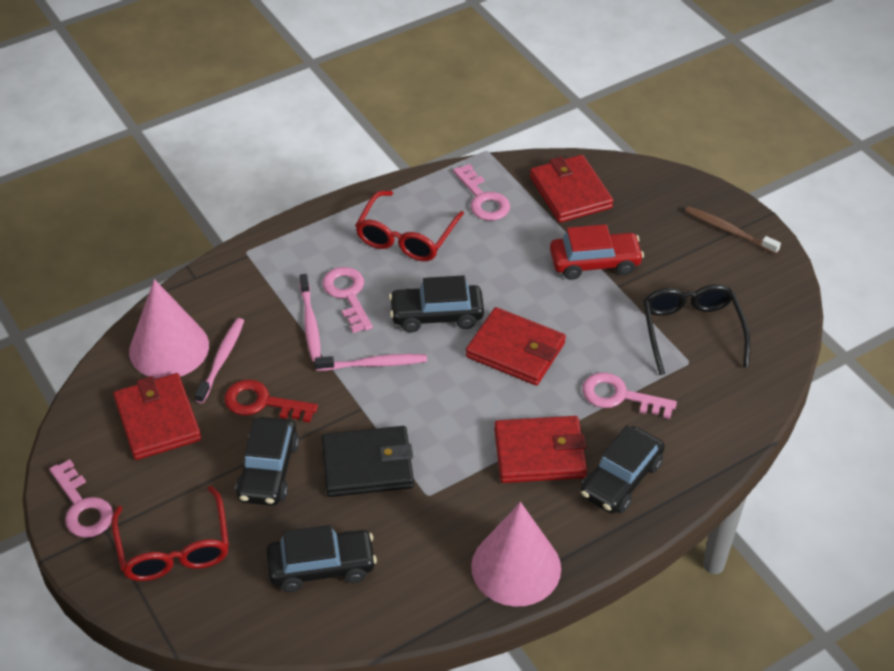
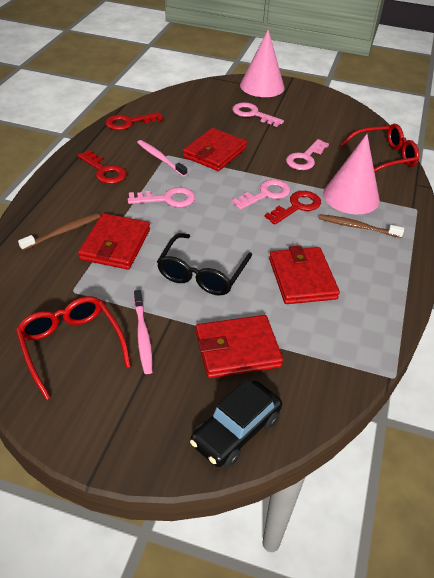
black car: 4 -> 1
black wallet: 1 -> 0
brown toothbrush: 1 -> 2
pink toothbrush: 3 -> 2
red car: 1 -> 0
red key: 1 -> 3

